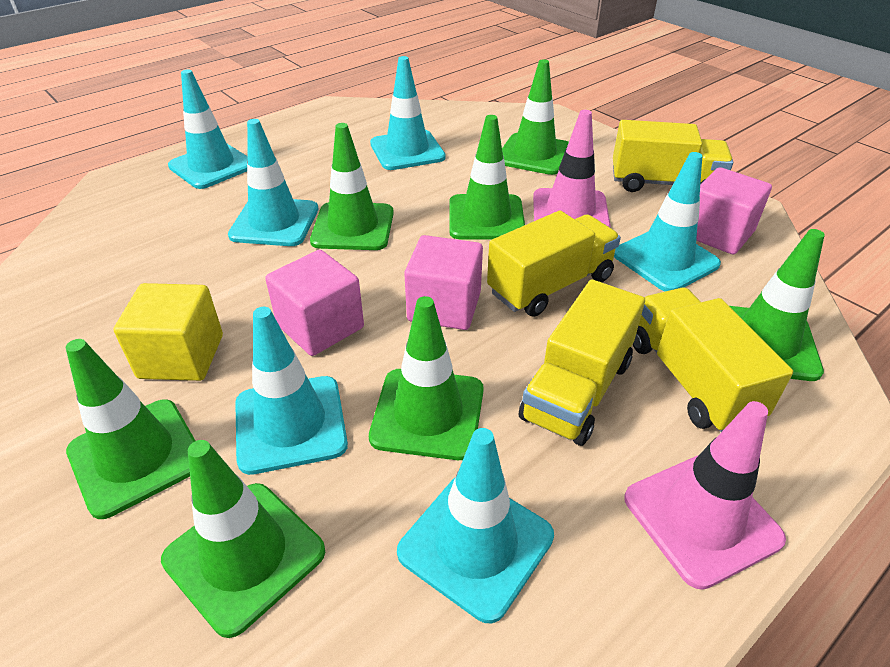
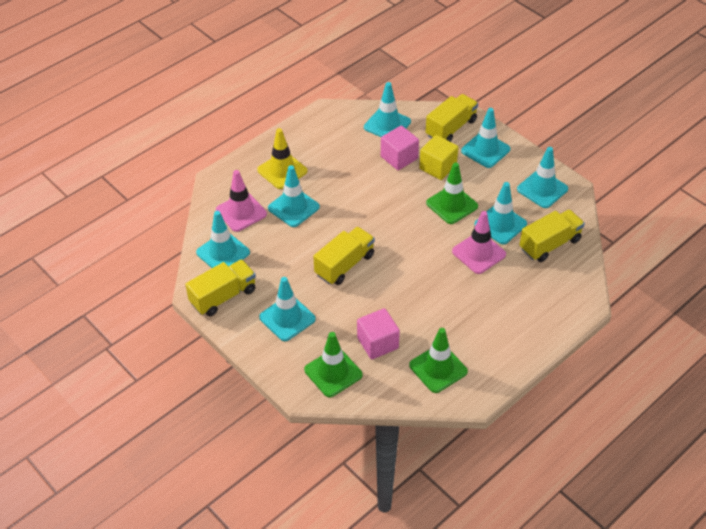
green traffic cone: 7 -> 3
pink cube: 3 -> 2
turquoise traffic cone: 6 -> 7
yellow traffic cone: 0 -> 1

